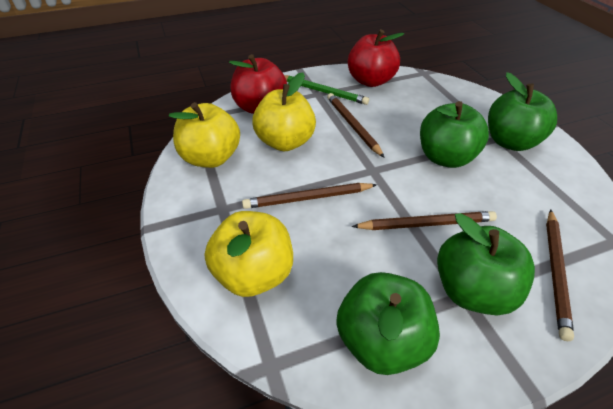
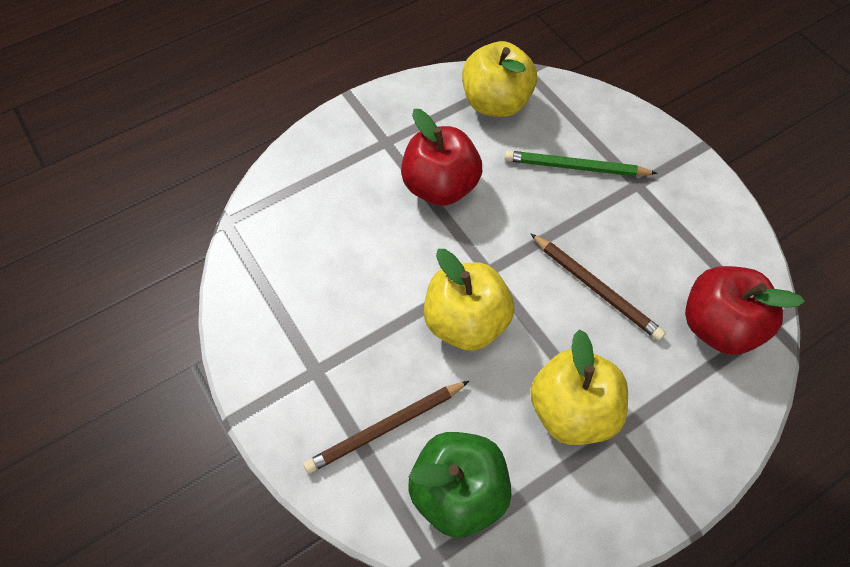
brown pencil: 4 -> 2
green apple: 4 -> 1

